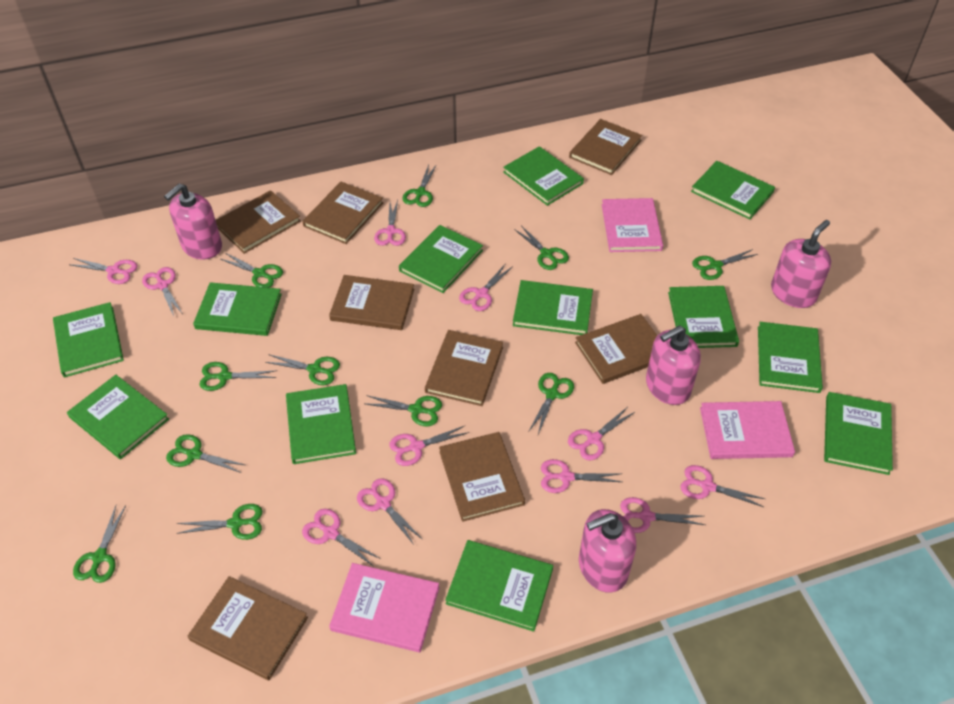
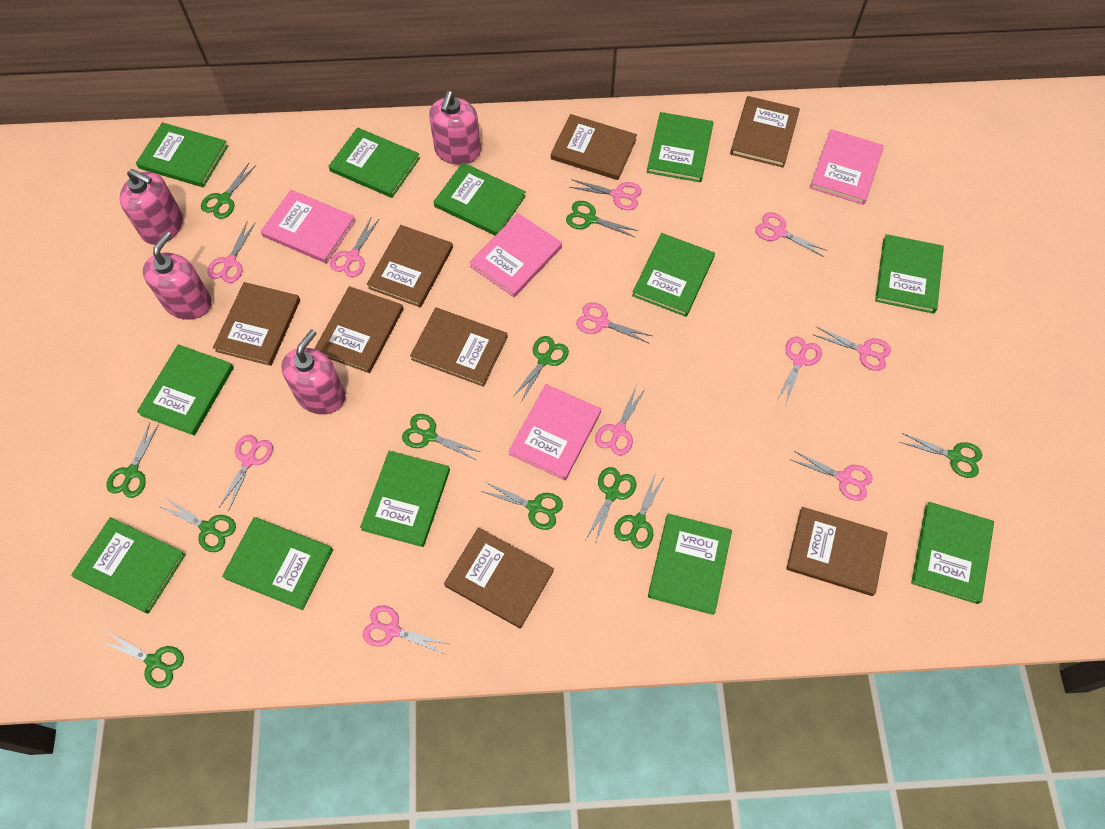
pink book: 3 -> 4

